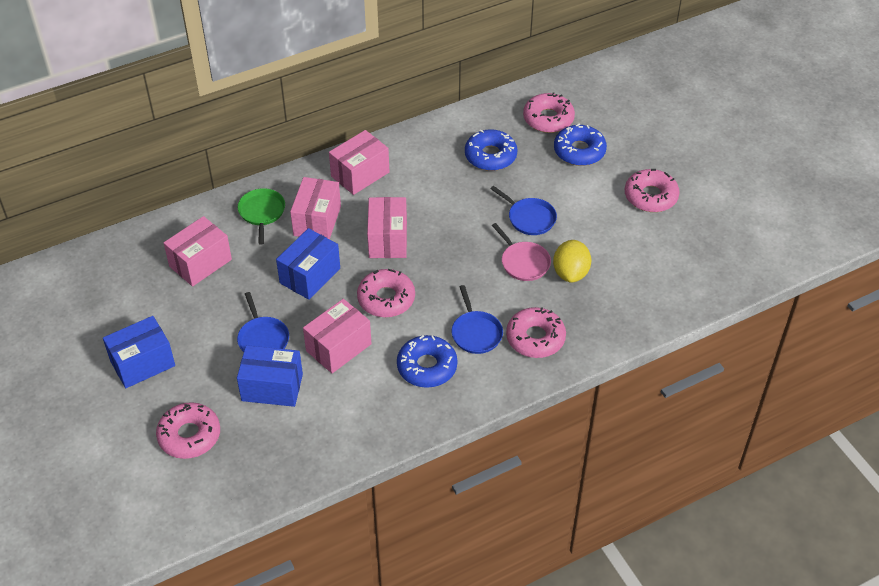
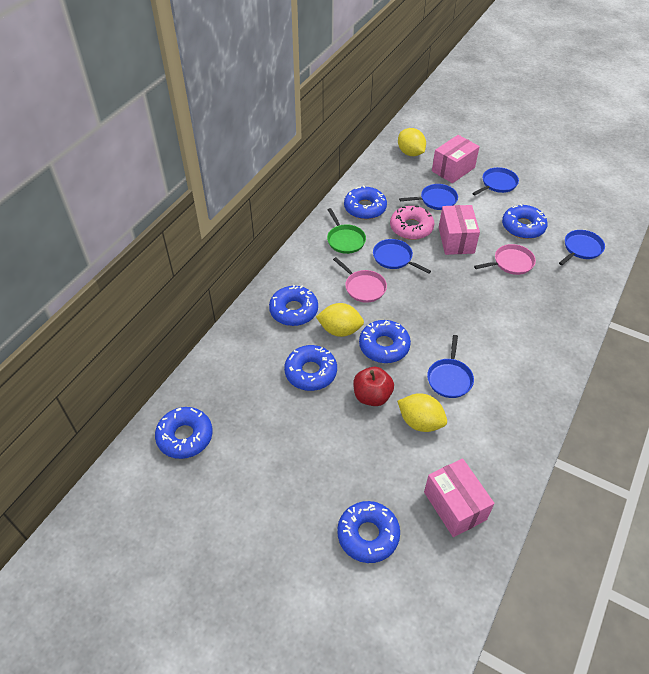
blue box: 3 -> 0
blue donut: 3 -> 7
blue pan: 3 -> 5
pink box: 5 -> 3
pink donut: 5 -> 1
pink pan: 1 -> 2
red apple: 0 -> 1
yellow lemon: 1 -> 3

